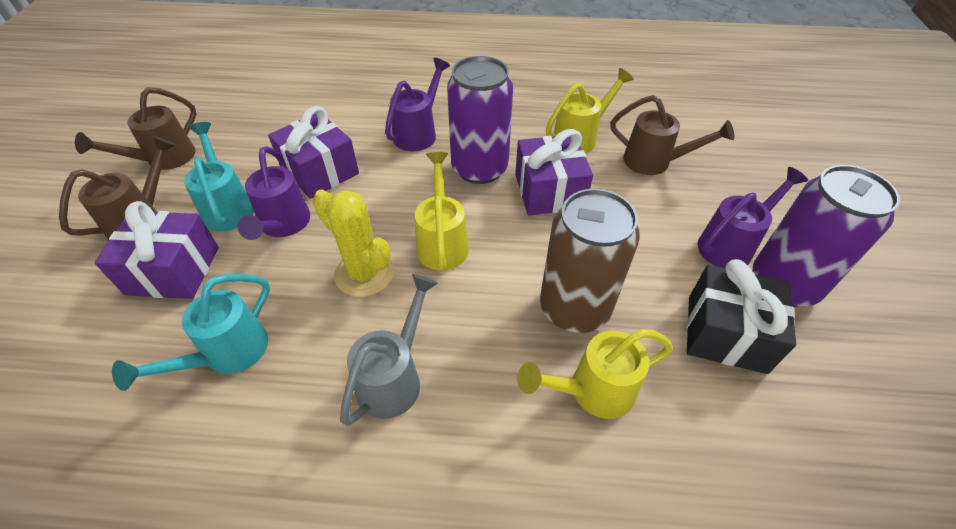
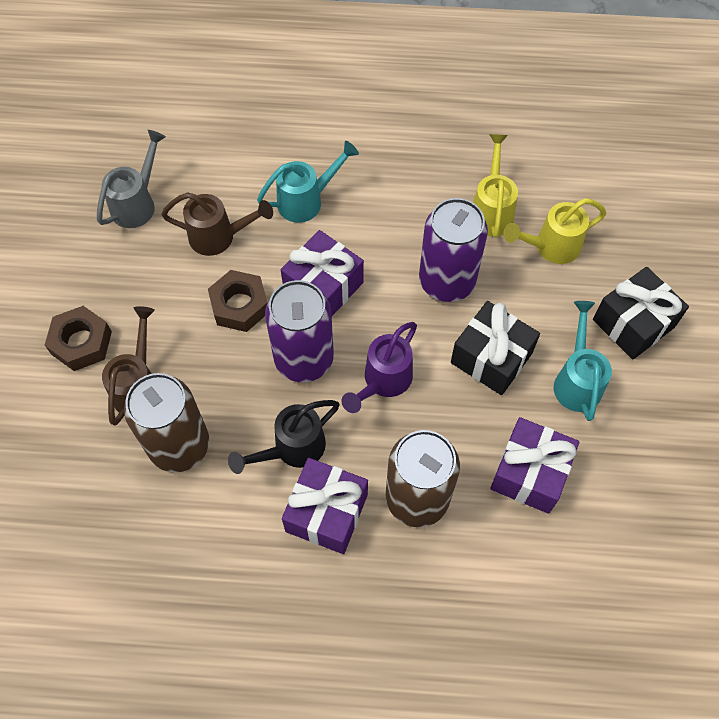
black gift: 1 -> 2
black watering can: 0 -> 1
brown can: 1 -> 2
brown nut: 0 -> 2
brown watering can: 3 -> 2
purple watering can: 3 -> 1
yellow cactus: 1 -> 0
yellow watering can: 3 -> 2

